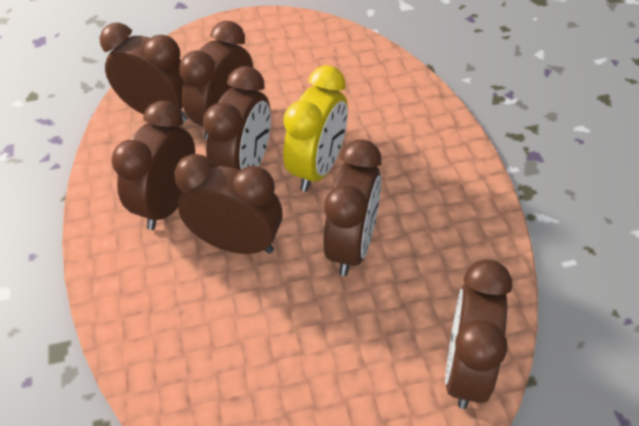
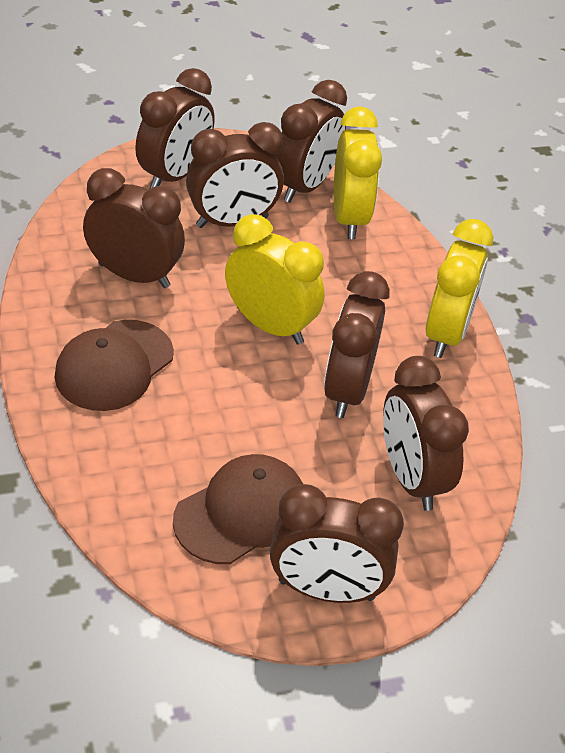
brown cap: 0 -> 2
yellow clock: 1 -> 3

